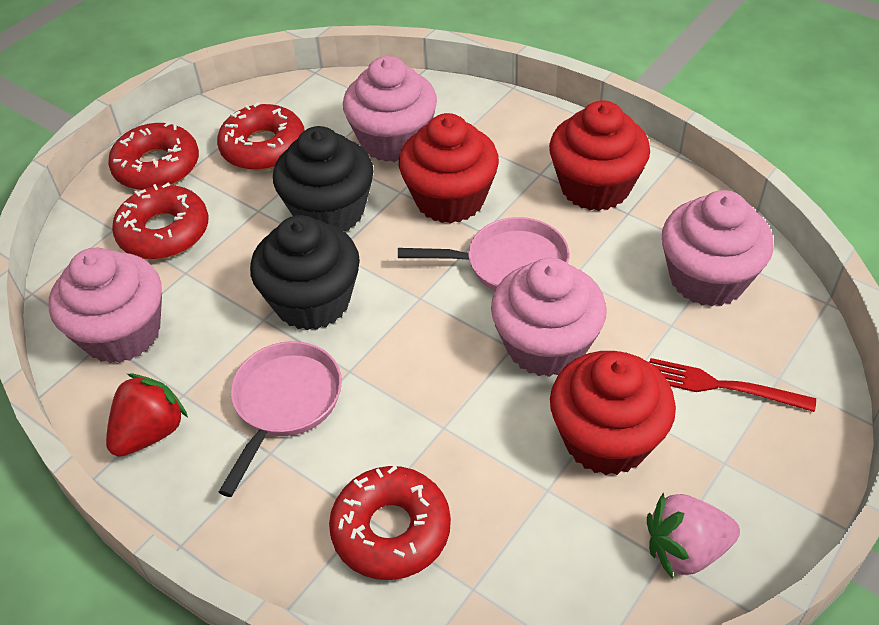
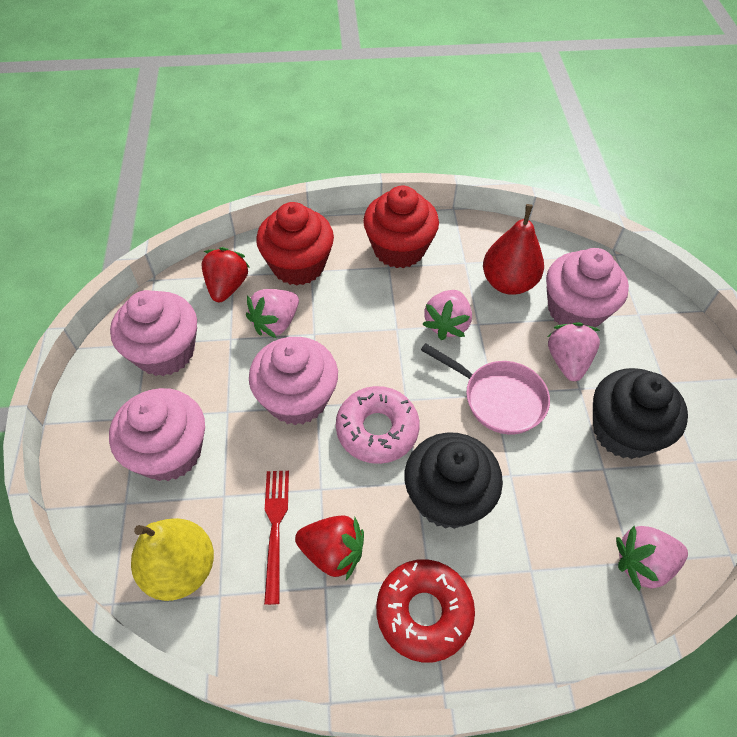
pink donut: 0 -> 1
pink pan: 2 -> 1
pink strawberry: 1 -> 4
red cupcake: 3 -> 2
red donut: 4 -> 1
red pear: 0 -> 1
red strawberry: 1 -> 2
yellow pear: 0 -> 1

